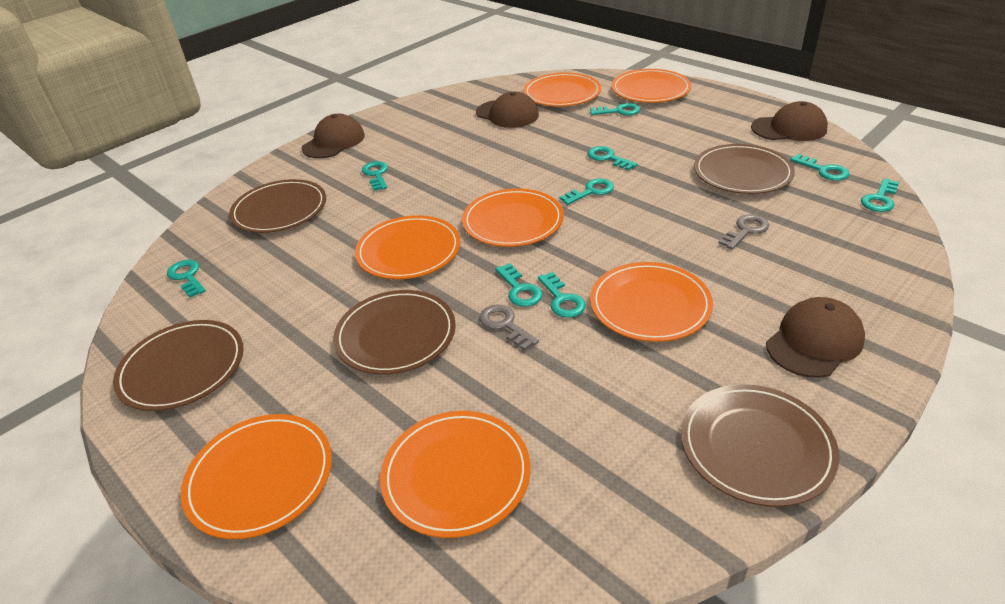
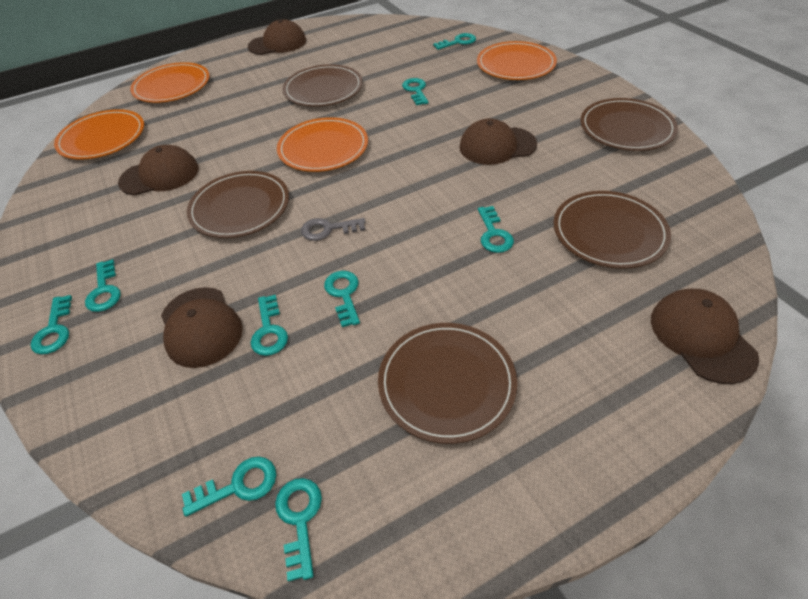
brown cap: 4 -> 5
grey key: 2 -> 1
orange plate: 7 -> 4

